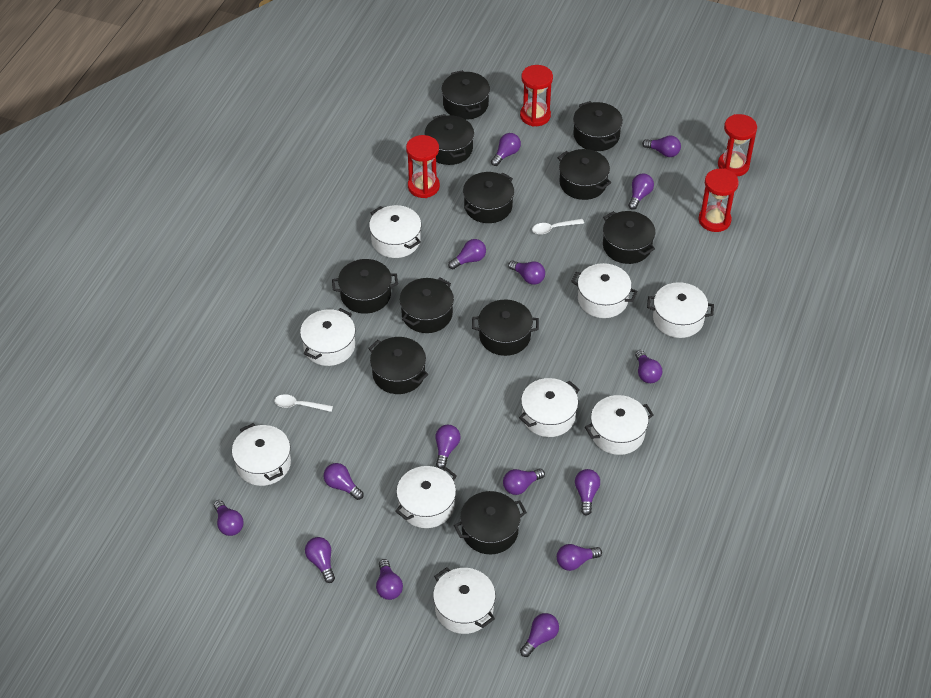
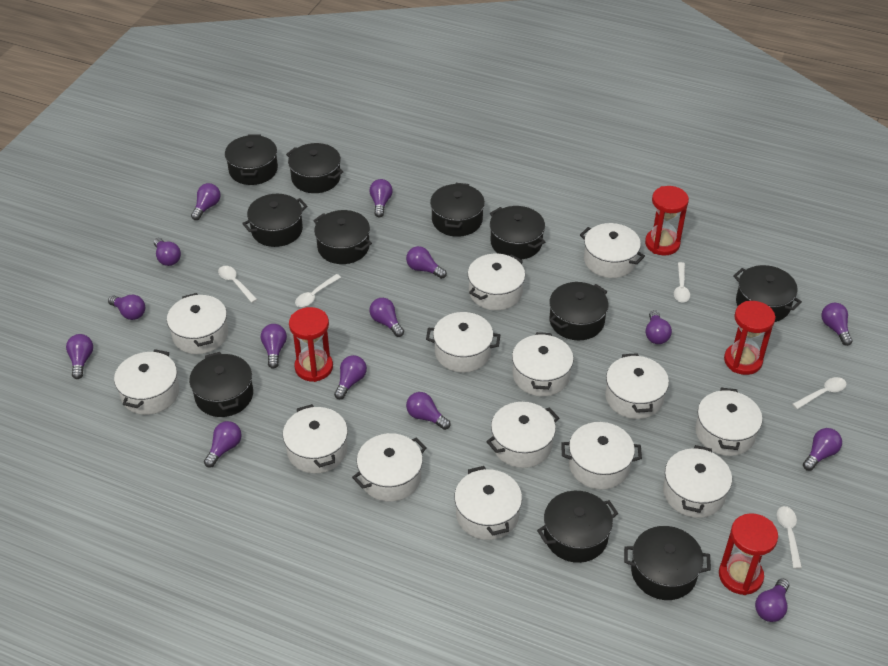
white pot: 9 -> 14
white spoon: 2 -> 5

